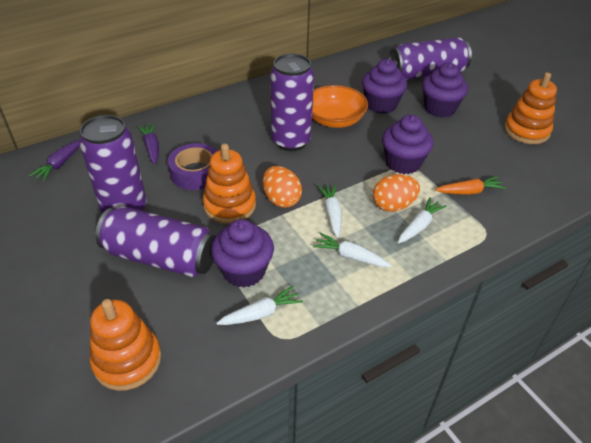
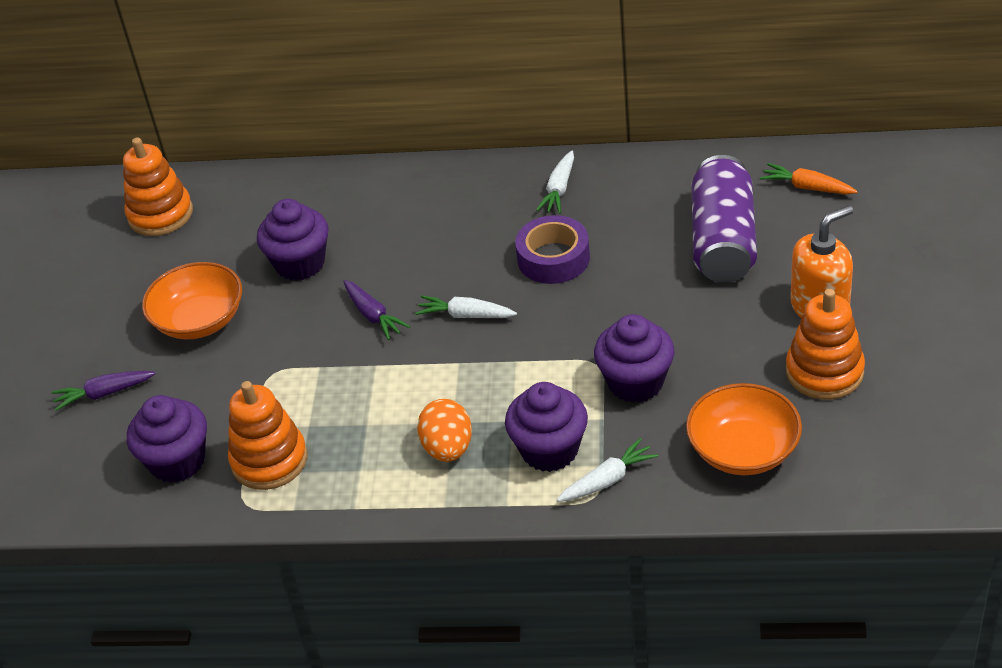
orange bowl: 1 -> 2
orange egg: 2 -> 1
orange soap dispenser: 0 -> 1
purple can: 4 -> 1
white carrot: 4 -> 3

